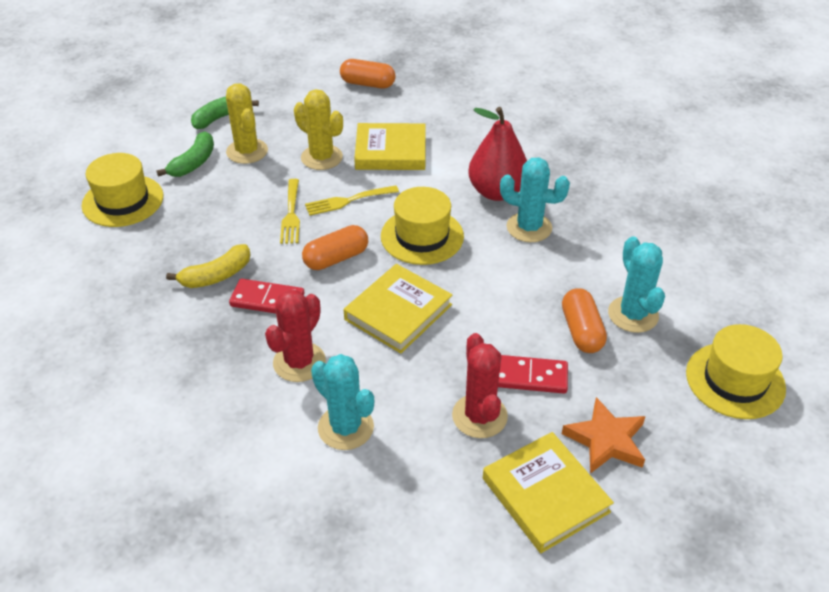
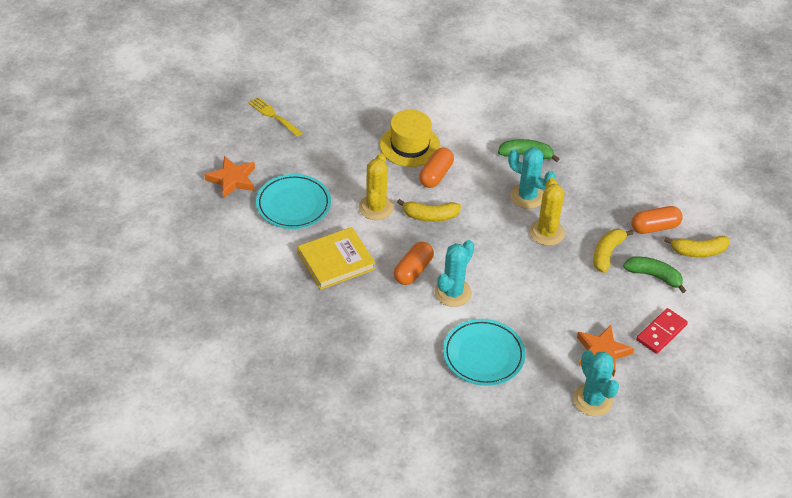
orange star: 1 -> 2
red cactus: 2 -> 0
red domino: 2 -> 1
red pear: 1 -> 0
turquoise plate: 0 -> 2
yellow banana: 1 -> 3
yellow book: 3 -> 1
yellow fork: 2 -> 1
yellow hat: 3 -> 1

